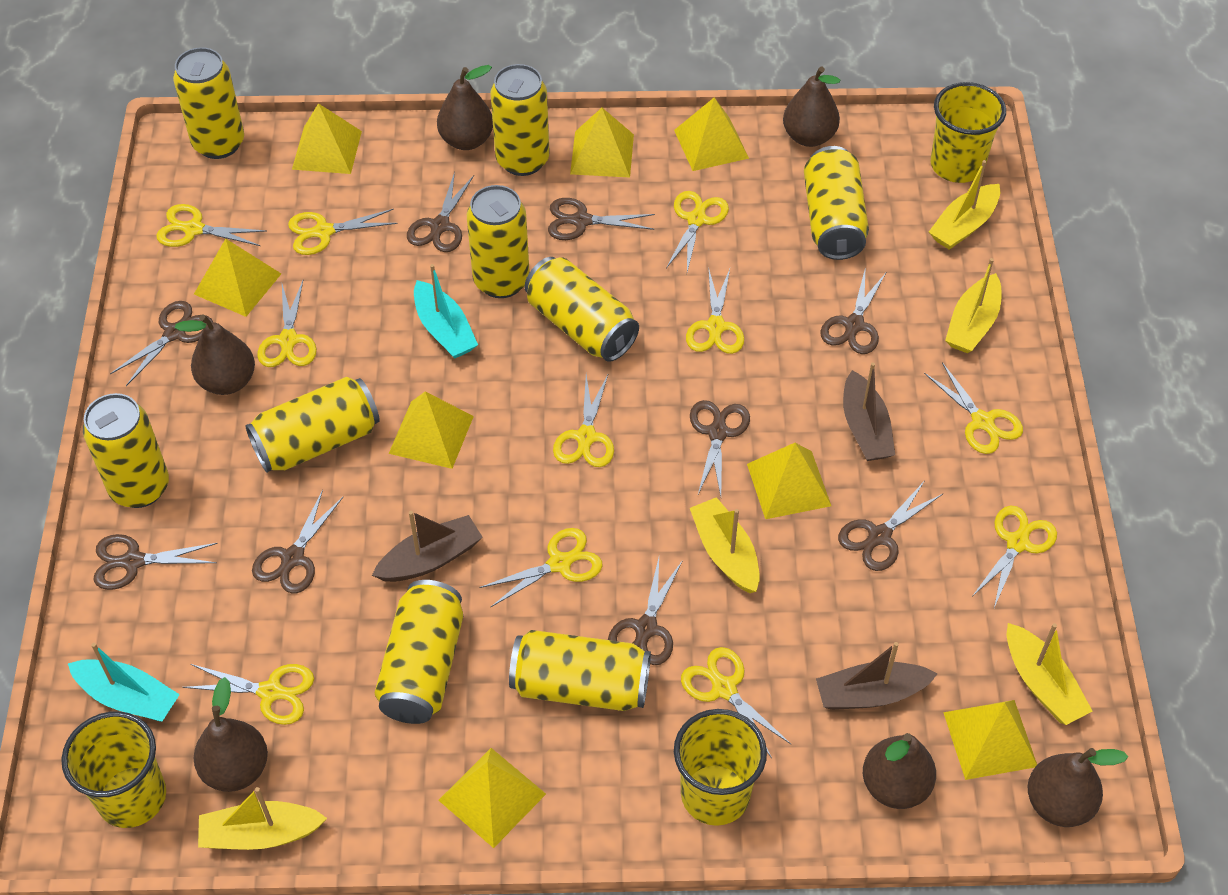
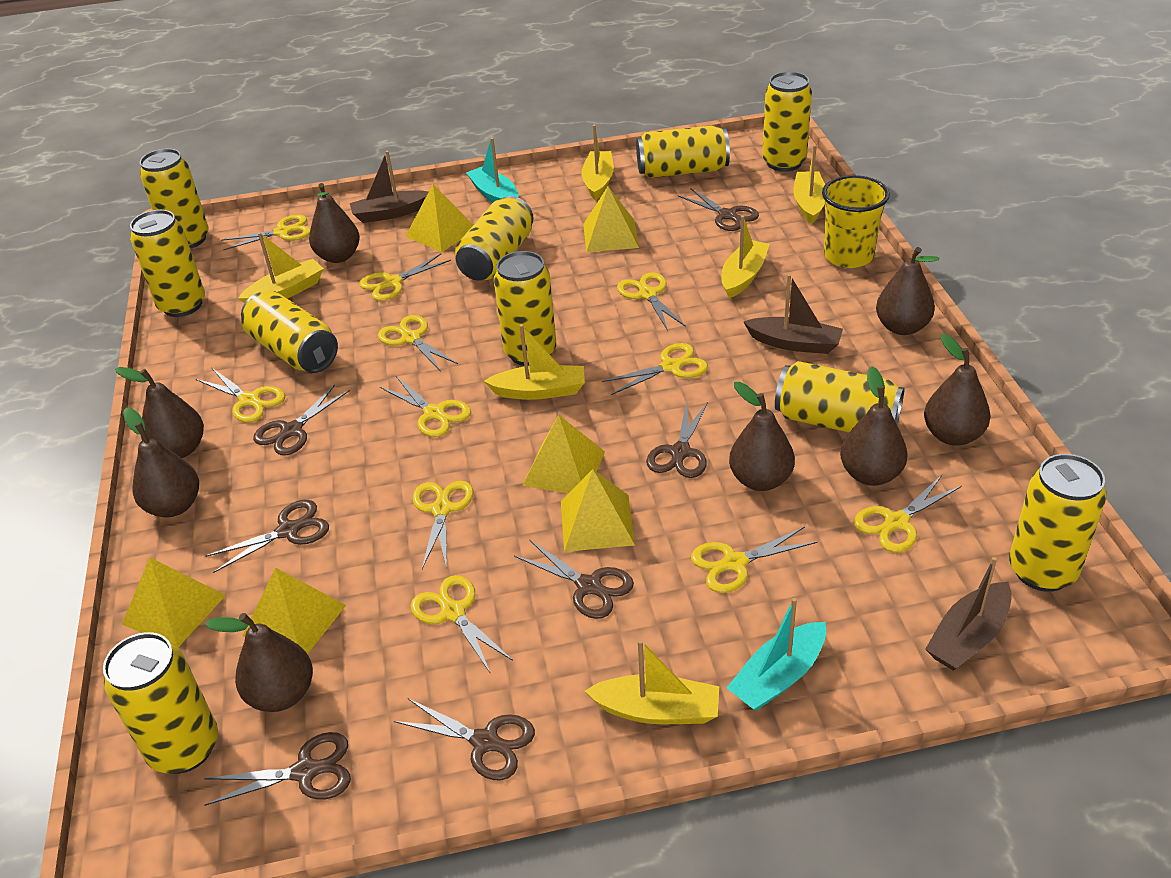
brown pear: 6 -> 8
brown scissors: 9 -> 7
yellow boat: 5 -> 6
yellow can: 9 -> 10
yellow cup: 3 -> 1
yellow pyramid: 8 -> 6

